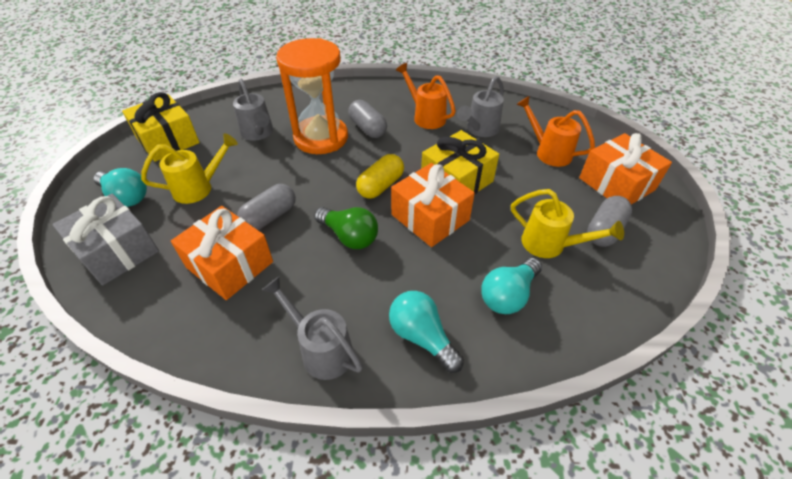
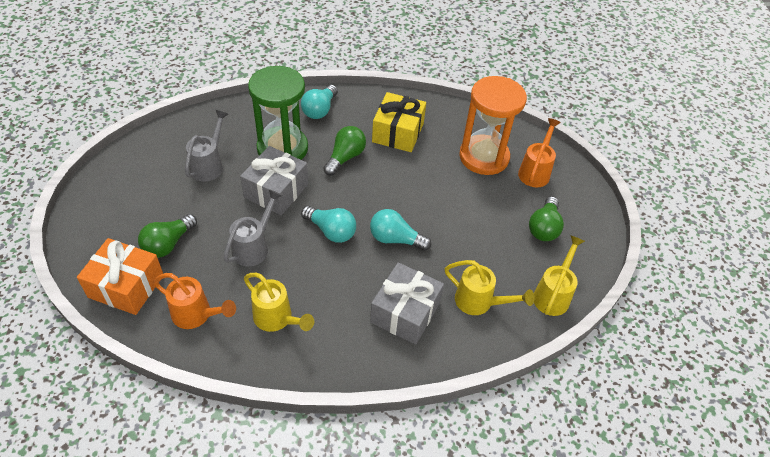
green hourglass: 0 -> 1
green light bulb: 1 -> 3
grey capsule: 3 -> 0
grey gift: 1 -> 2
grey watering can: 3 -> 2
orange gift: 3 -> 1
yellow capsule: 1 -> 0
yellow gift: 2 -> 1
yellow watering can: 2 -> 3

